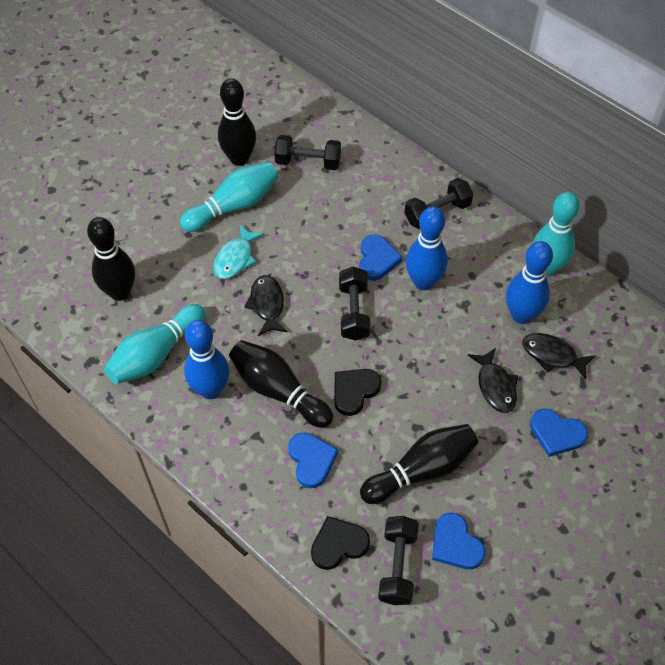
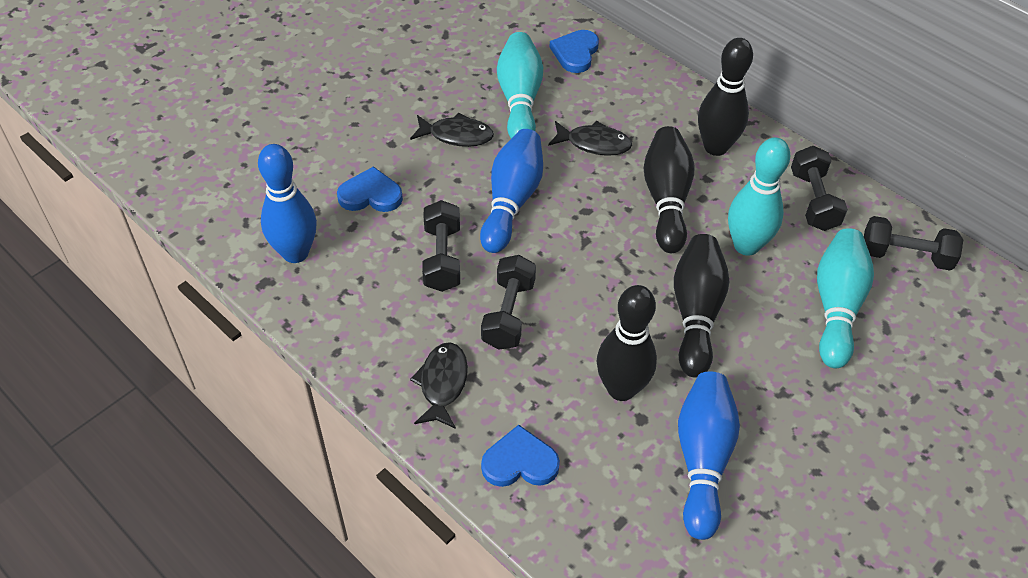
black heart: 2 -> 0
blue heart: 4 -> 3
turquoise fish: 1 -> 0

